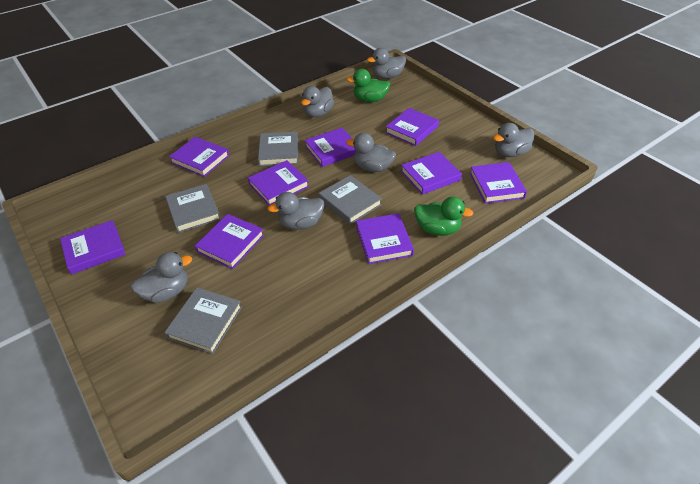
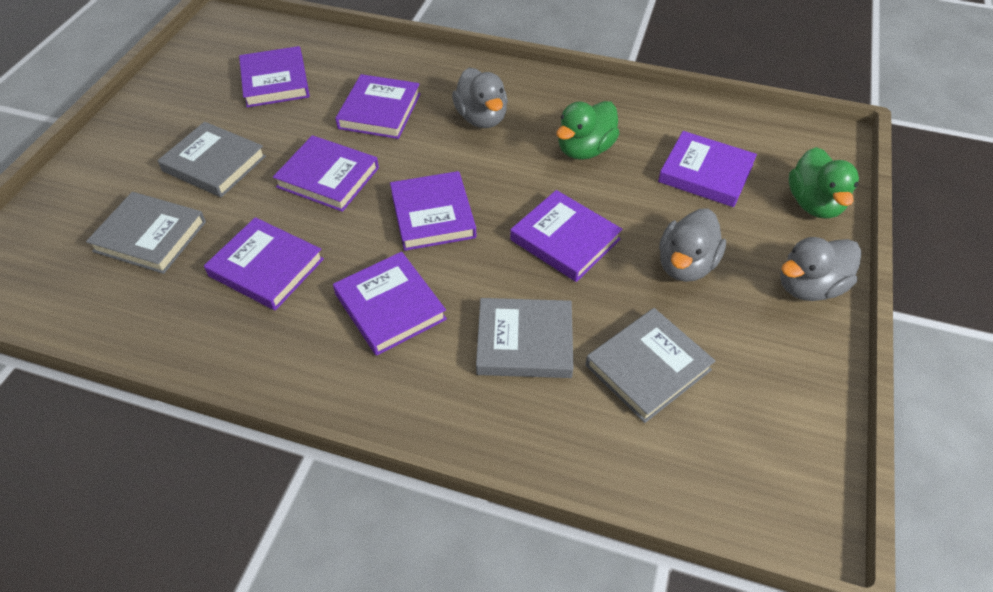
grey duck: 6 -> 3
purple book: 9 -> 8

